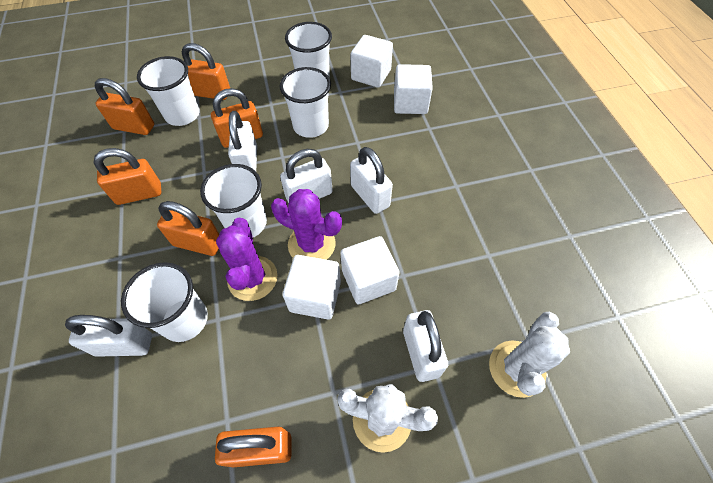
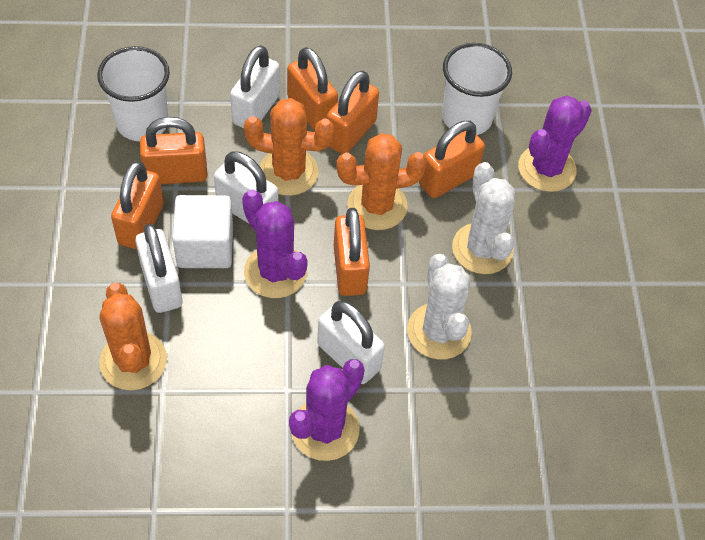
orange cactus: 0 -> 3
purple cactus: 2 -> 3
white cube: 4 -> 1
white cup: 5 -> 2
white padlock: 5 -> 4

